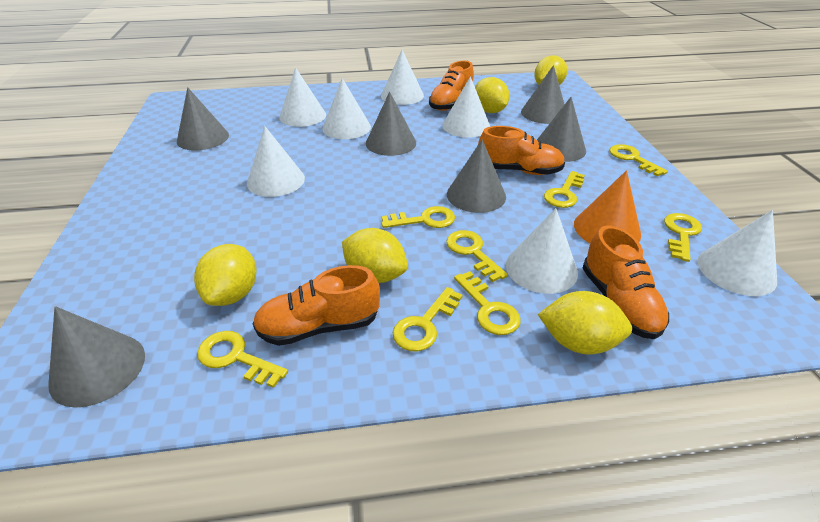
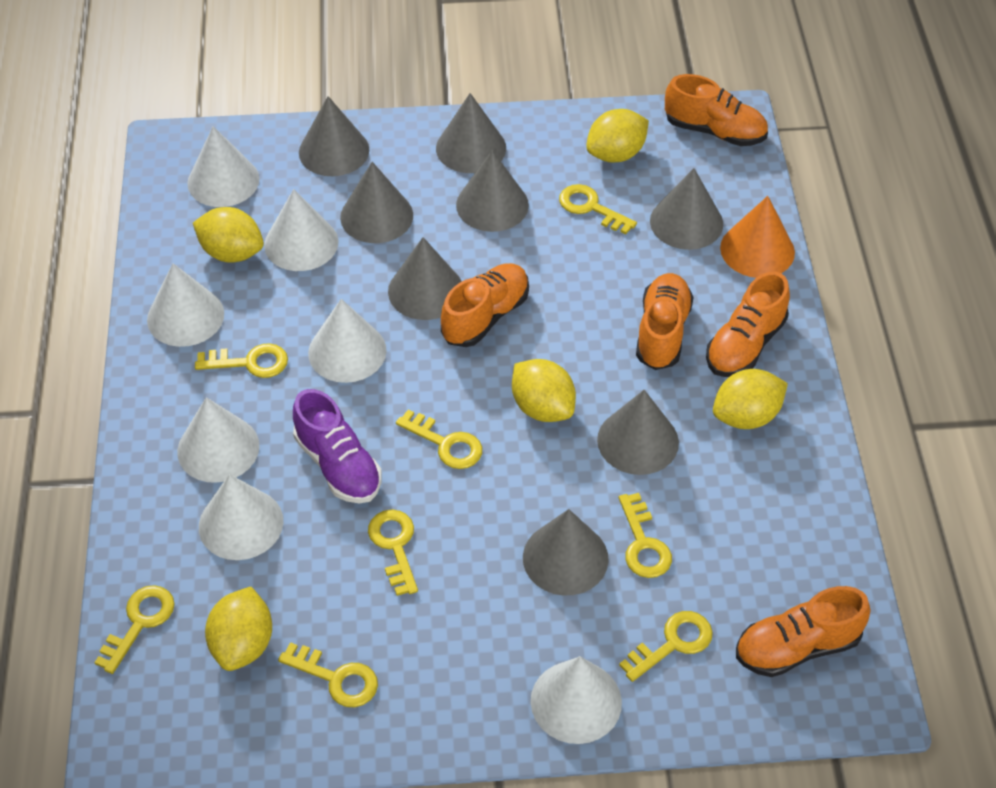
grey cone: 6 -> 8
orange shoe: 4 -> 5
purple shoe: 0 -> 1

